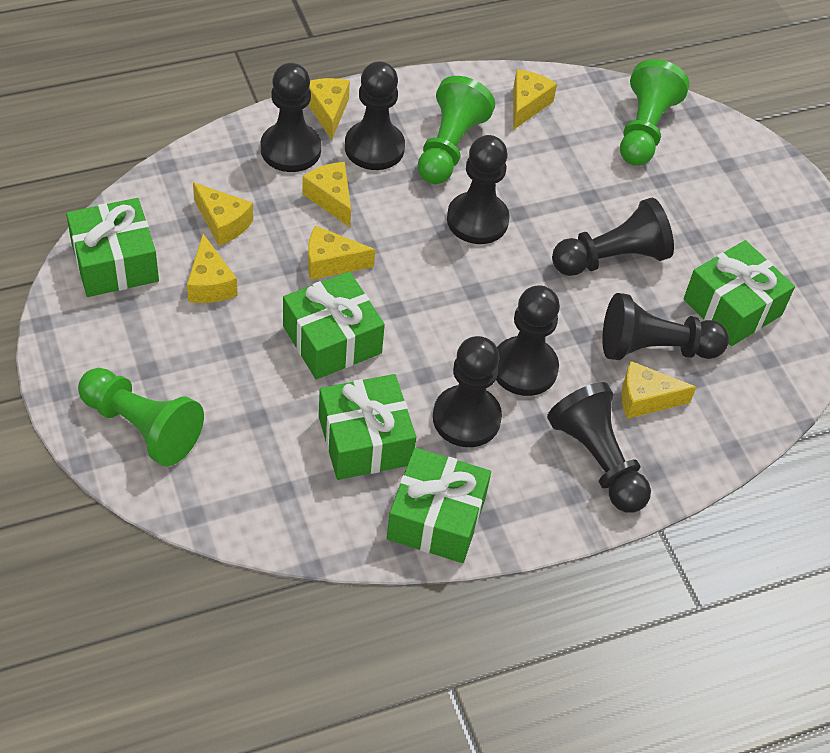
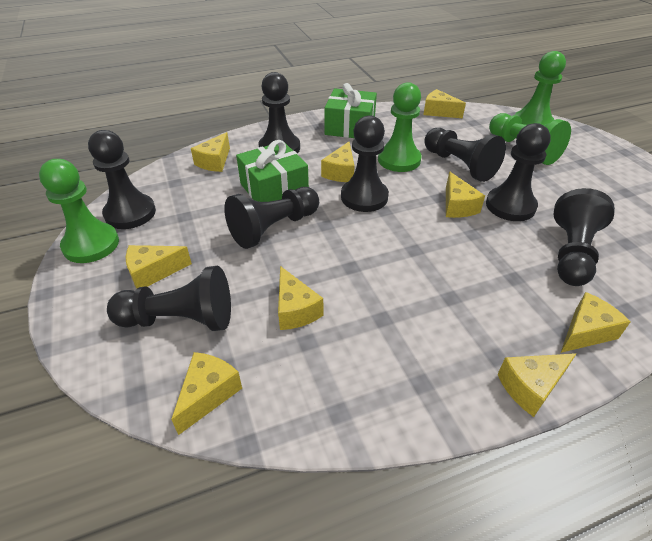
green gift: 5 -> 2
green pawn: 3 -> 4
yellow cheese: 7 -> 9

